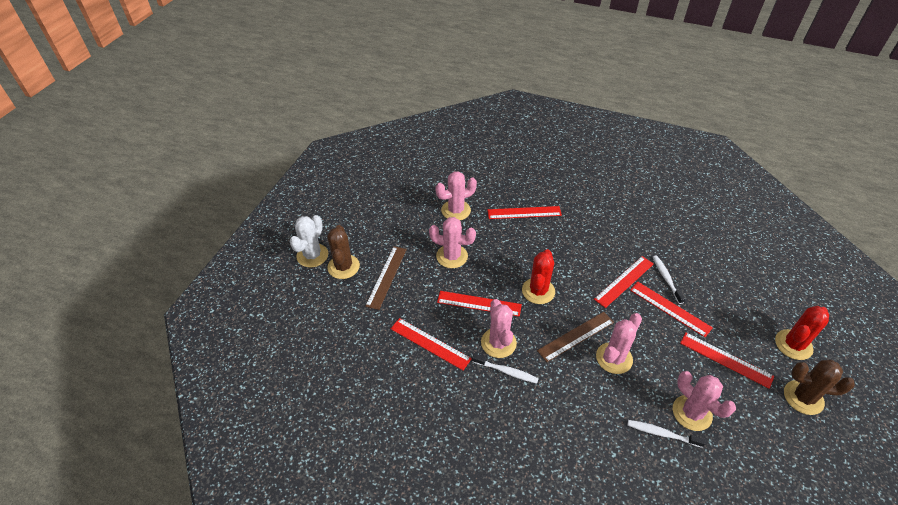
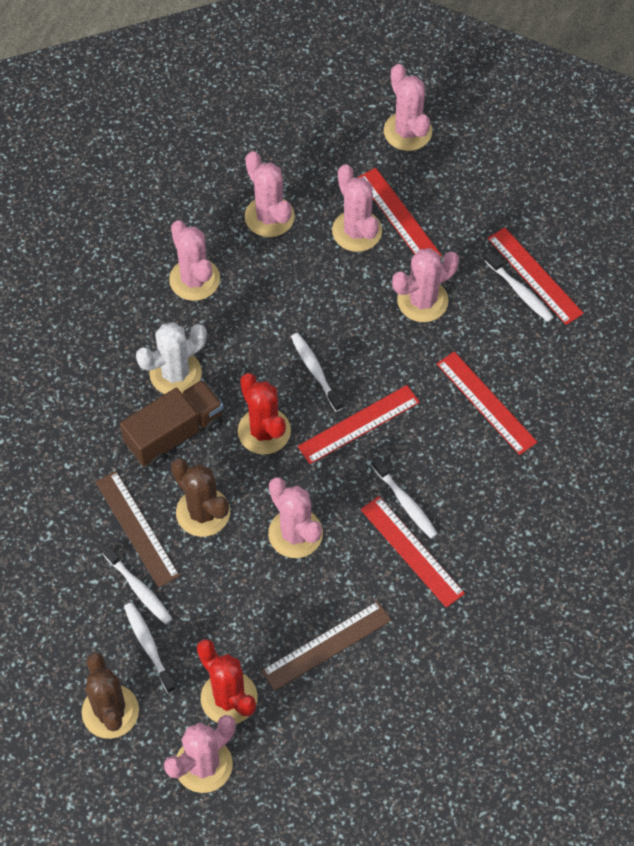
brown truck: 0 -> 1
pink cactus: 5 -> 7
red ruler: 6 -> 5
white toothbrush: 3 -> 5

